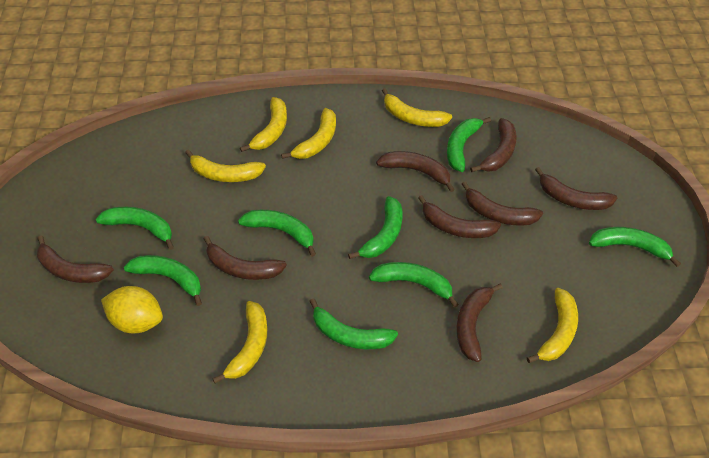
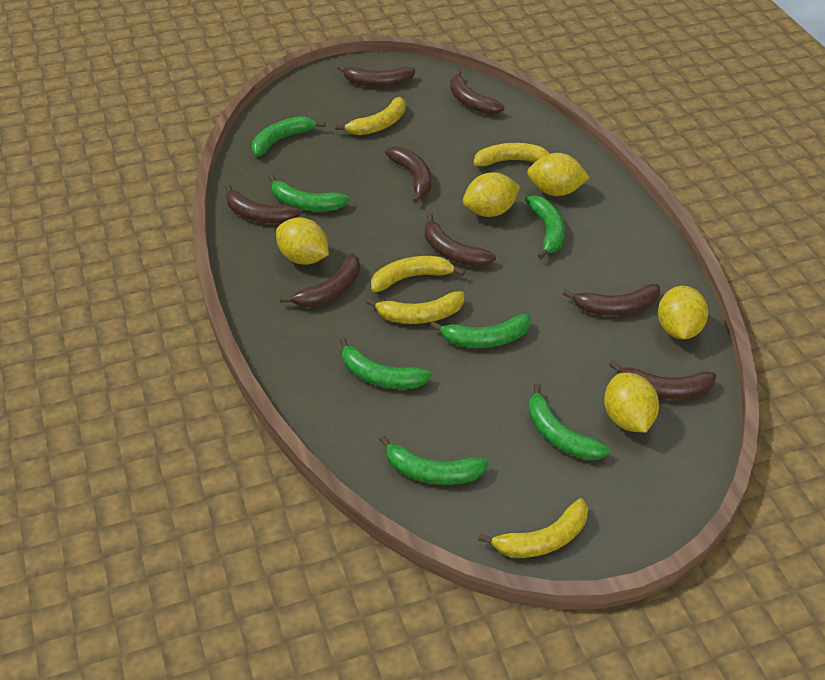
green banana: 8 -> 7
yellow banana: 6 -> 5
yellow lemon: 1 -> 5

